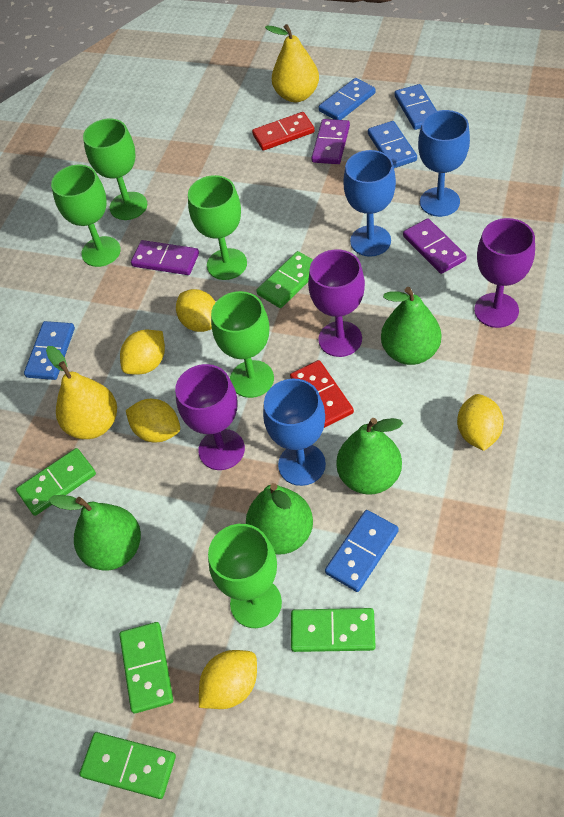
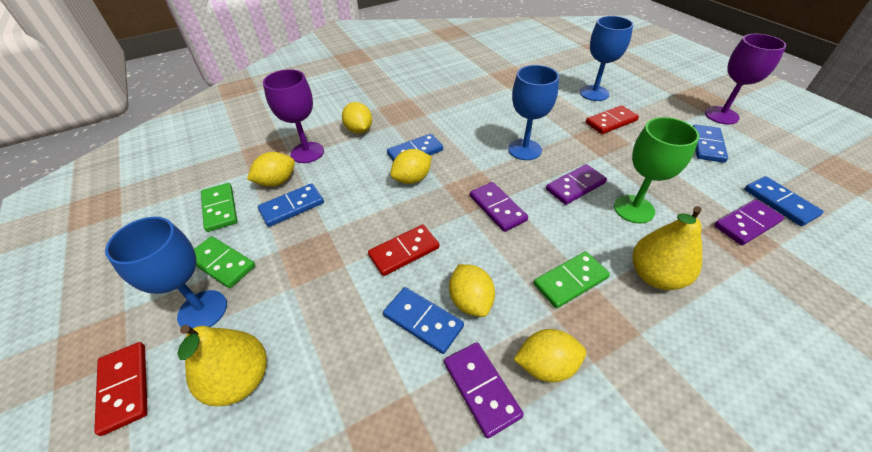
green domino: 5 -> 3
green goblet: 5 -> 1
green pear: 4 -> 0
purple domino: 3 -> 4
purple goblet: 3 -> 2
red domino: 2 -> 3

